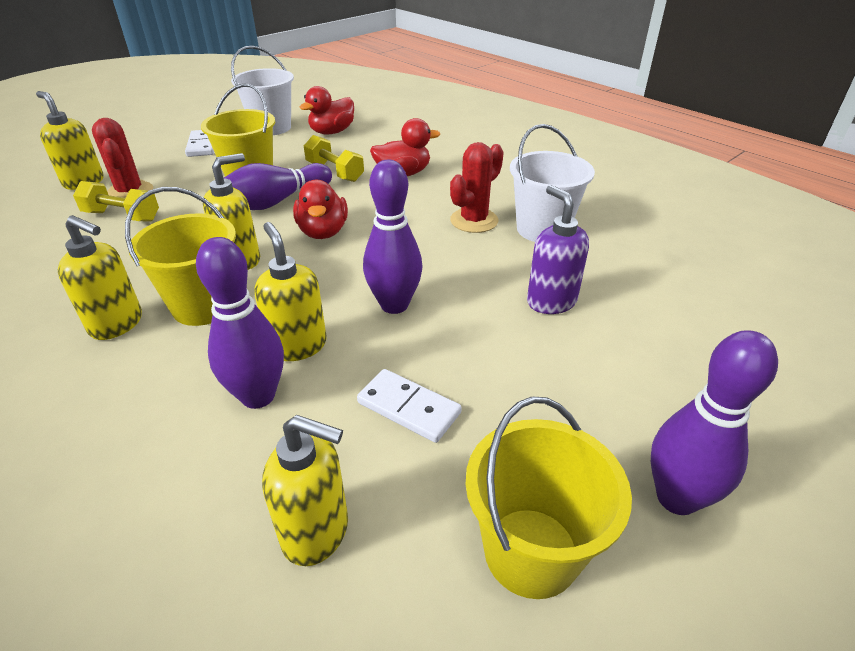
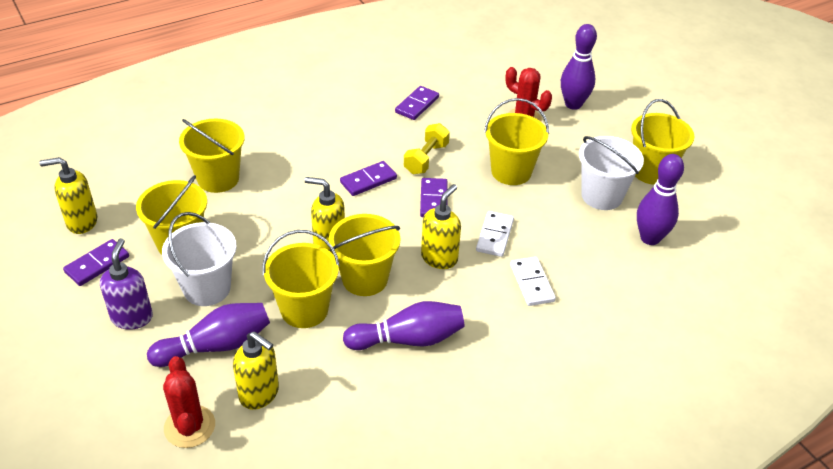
purple domino: 0 -> 4
red duck: 3 -> 0
yellow bucket: 3 -> 6
yellow dumbbell: 2 -> 1
yellow soap dispenser: 5 -> 4

